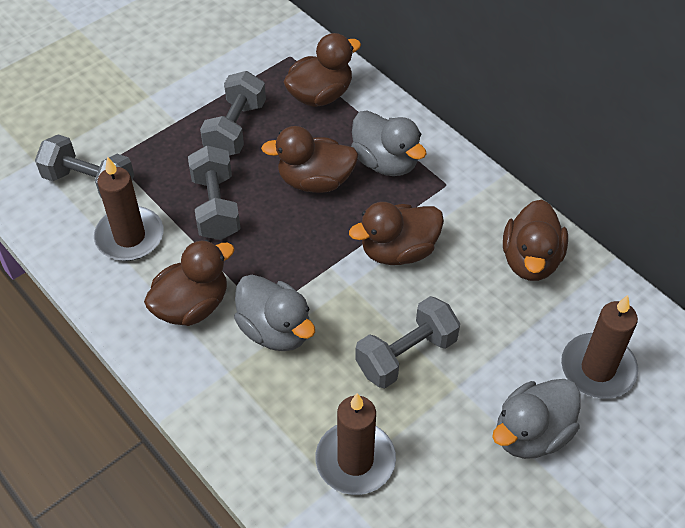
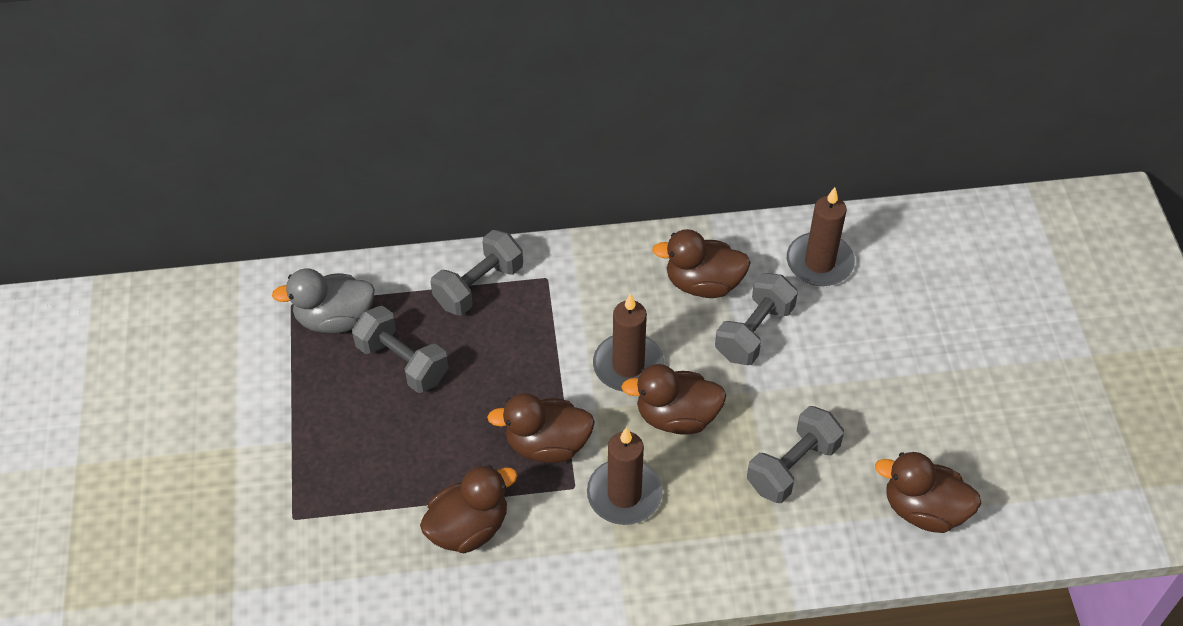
grey duck: 3 -> 1

